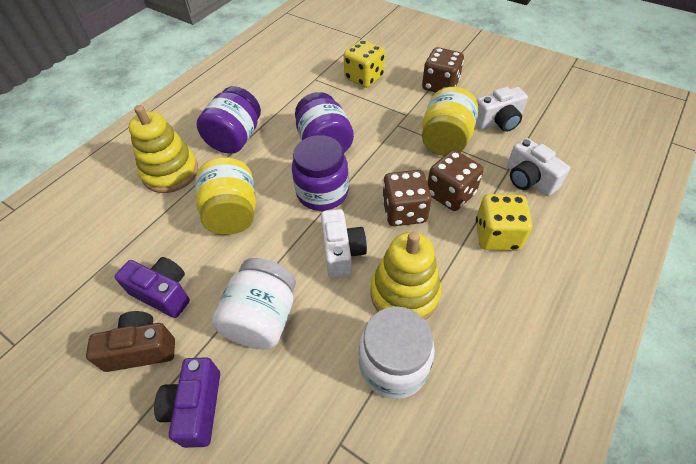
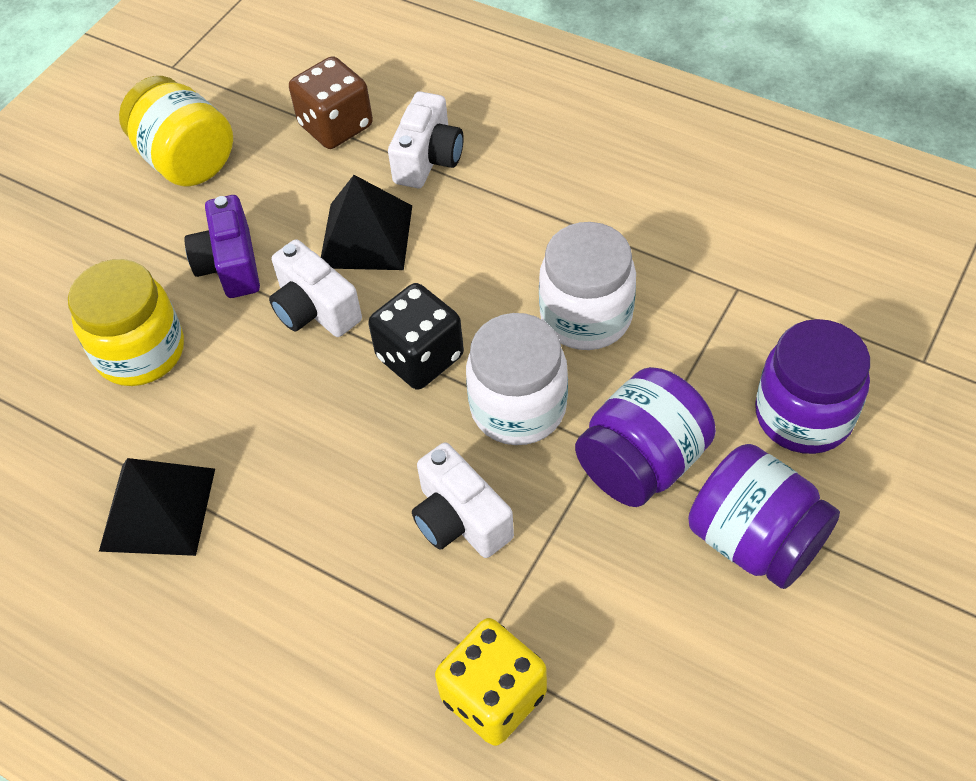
black dice: 0 -> 1
black pyramid: 0 -> 2
brown camera: 1 -> 0
brown dice: 3 -> 1
purple camera: 2 -> 1
yellow dice: 2 -> 1
yellow stacking toy: 2 -> 0

